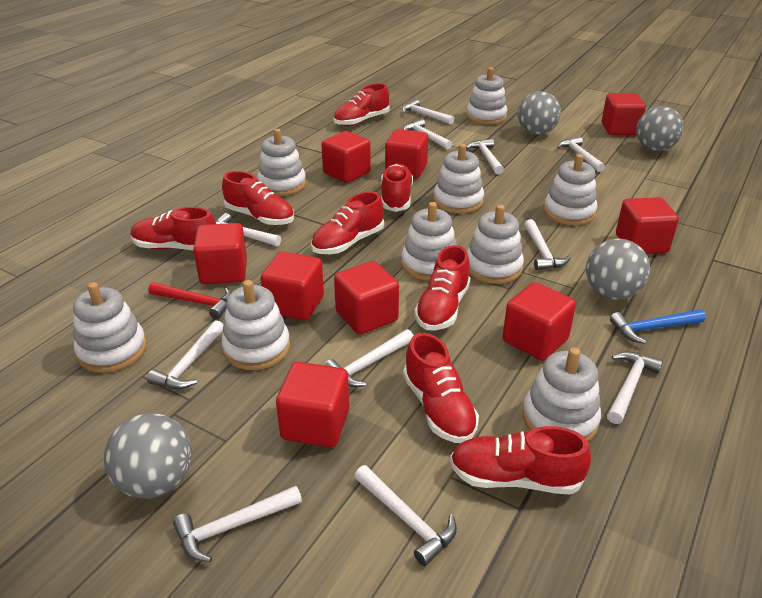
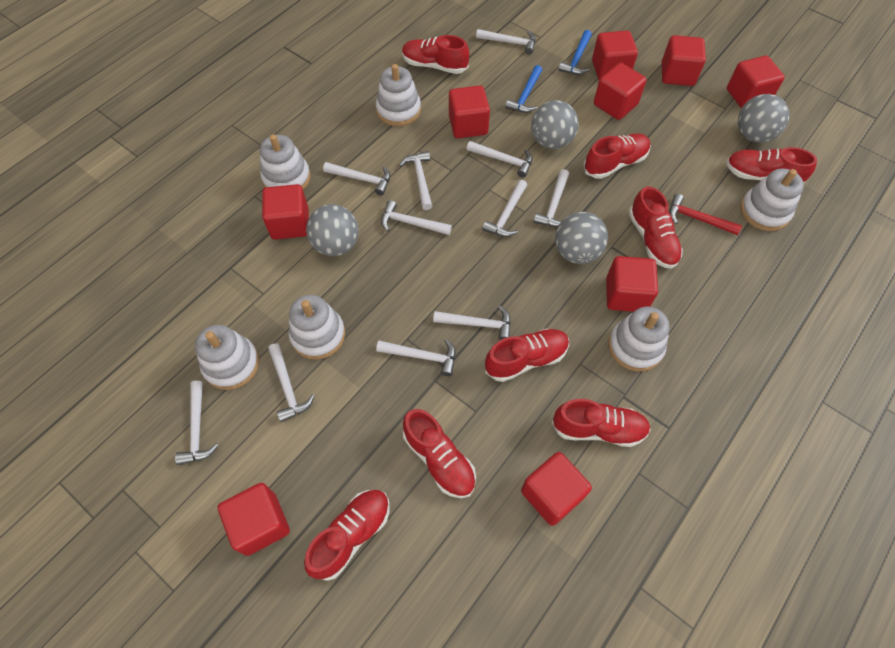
blue hammer: 1 -> 2
white stacking toy: 9 -> 6

